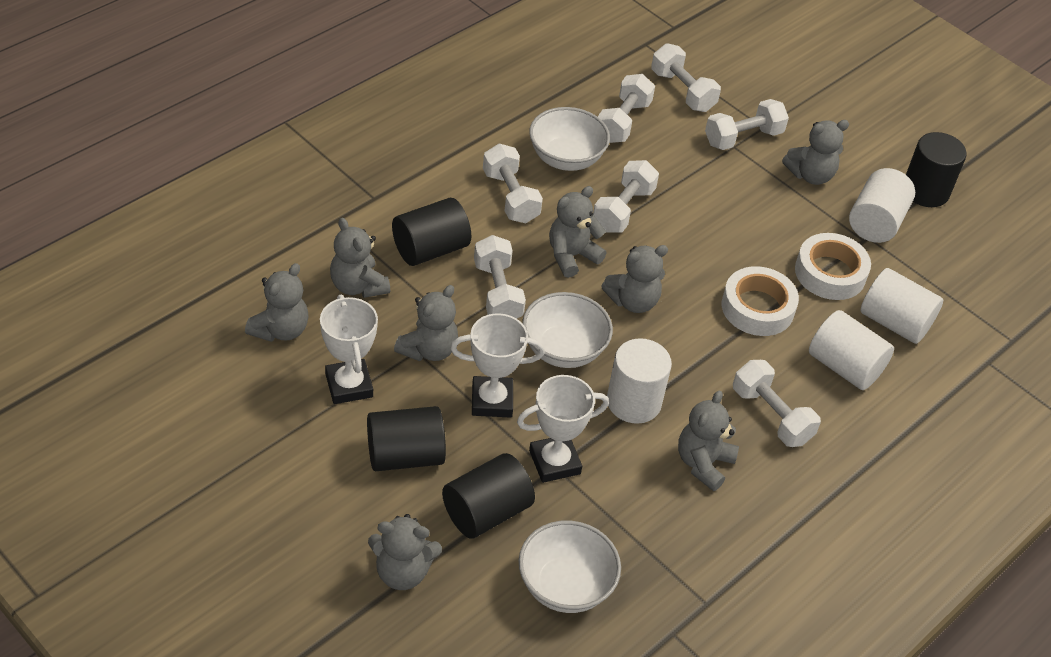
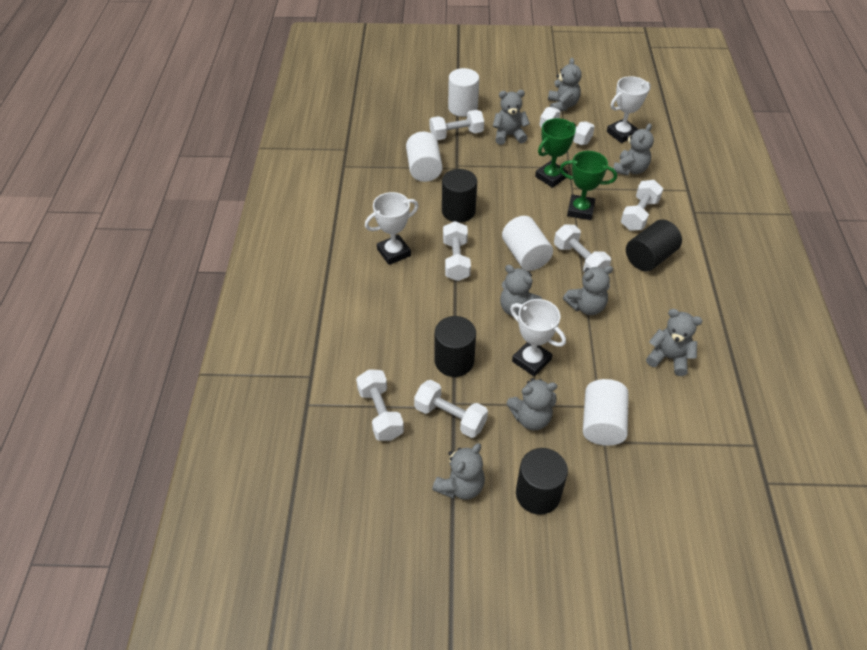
green trophy: 0 -> 2
white bowl: 3 -> 0
white tape: 2 -> 0

